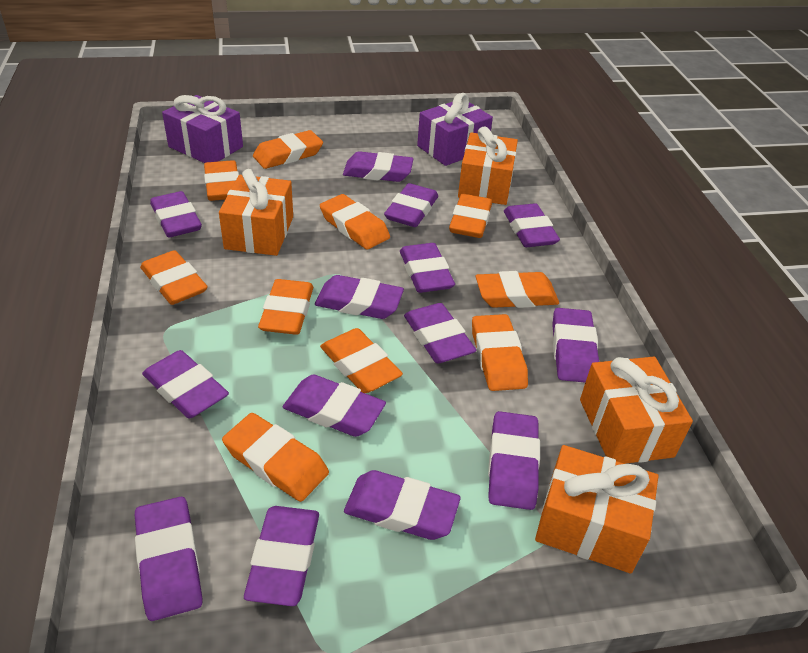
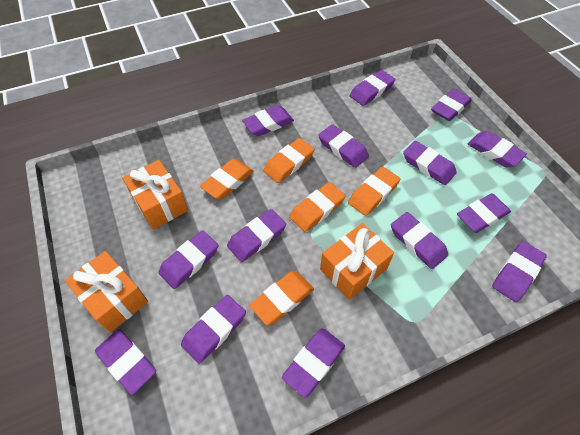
orange eraser: 10 -> 5
orange gift: 4 -> 3
purple gift: 2 -> 0

